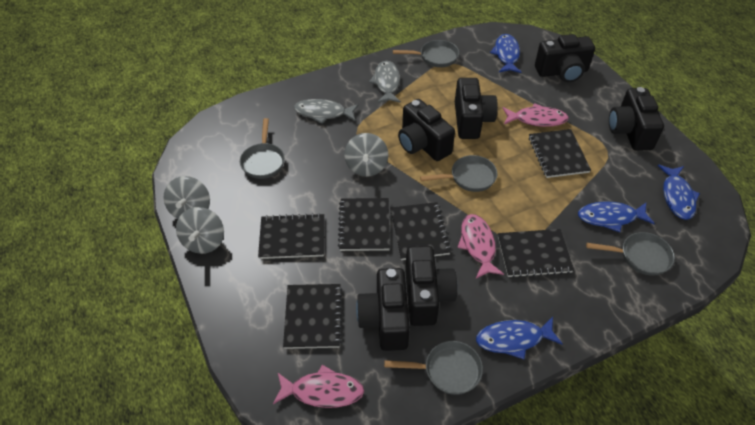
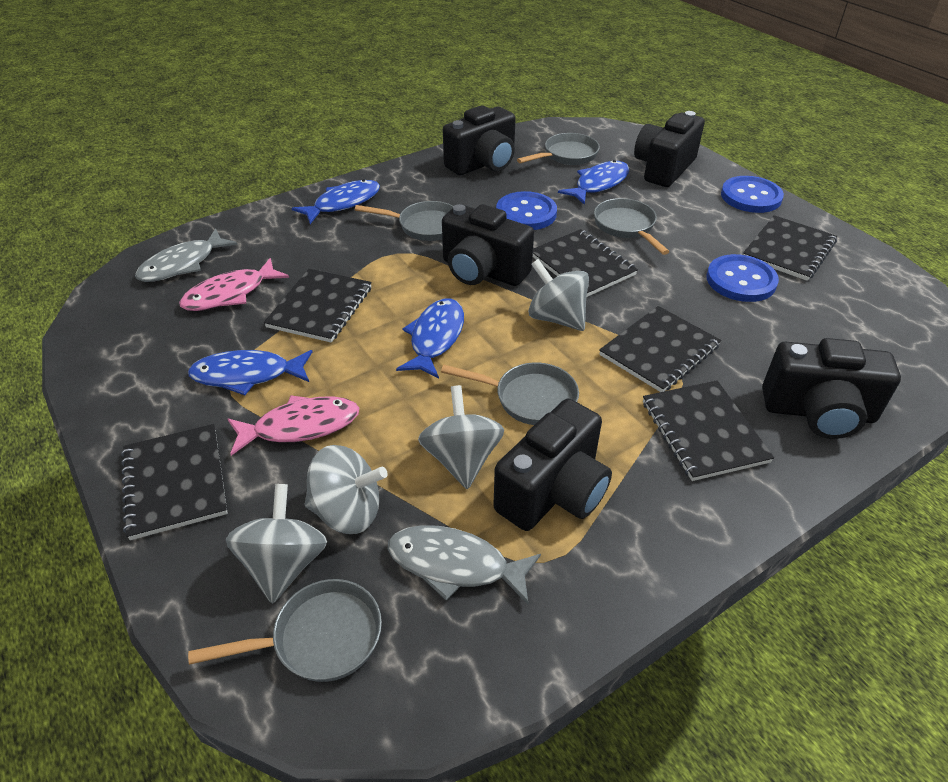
black camera: 6 -> 5
blue button: 0 -> 3
grey spinning top: 3 -> 4
pink fish: 3 -> 2

